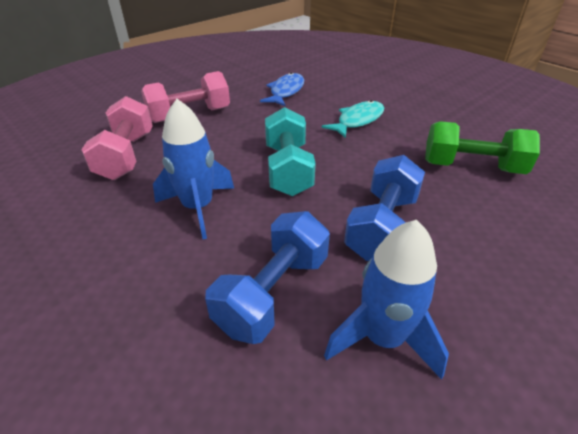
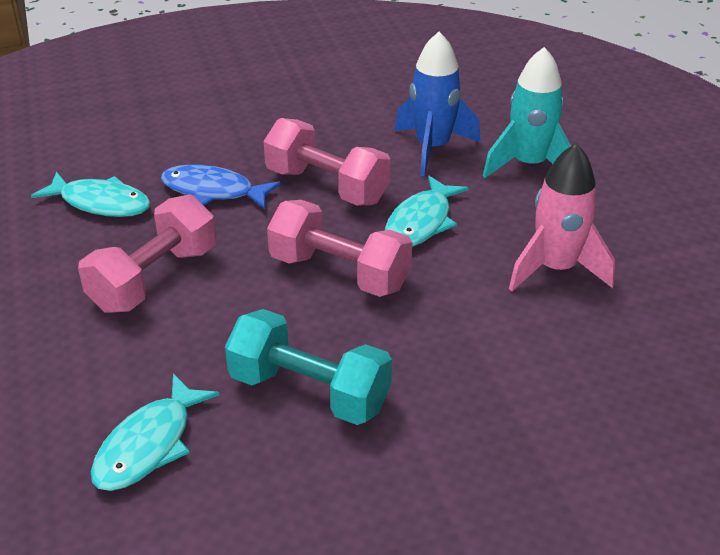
blue dumbbell: 2 -> 0
blue rocket: 2 -> 1
green dumbbell: 1 -> 0
pink dumbbell: 2 -> 3
pink rocket: 0 -> 1
turquoise fish: 1 -> 3
turquoise rocket: 0 -> 1

